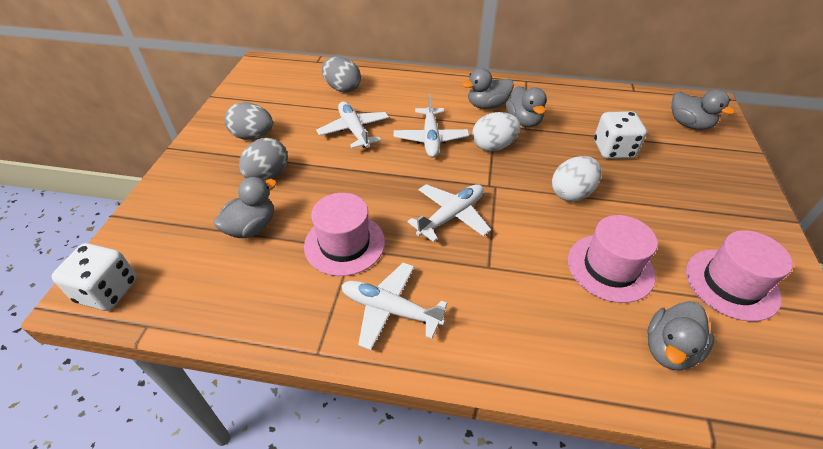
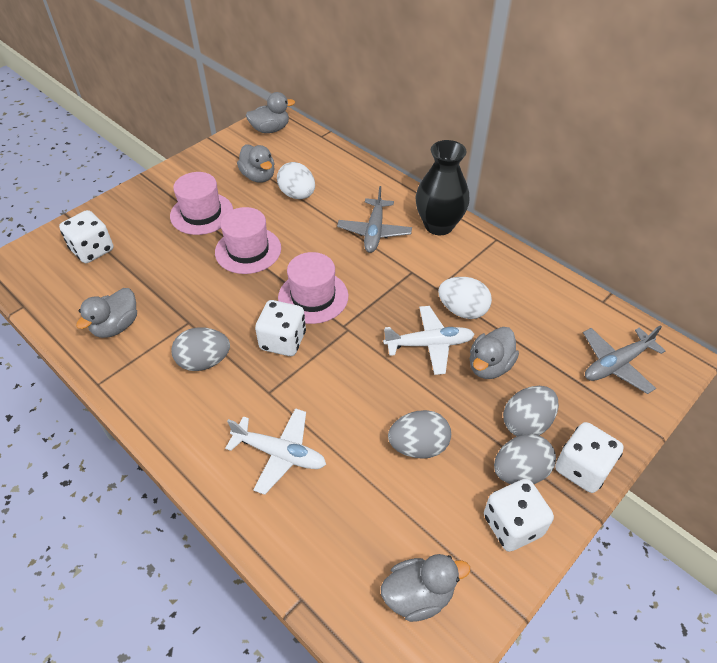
black vase: 0 -> 1
grey egg: 3 -> 4
grey plane: 0 -> 2
white dice: 2 -> 4
white plane: 4 -> 2

